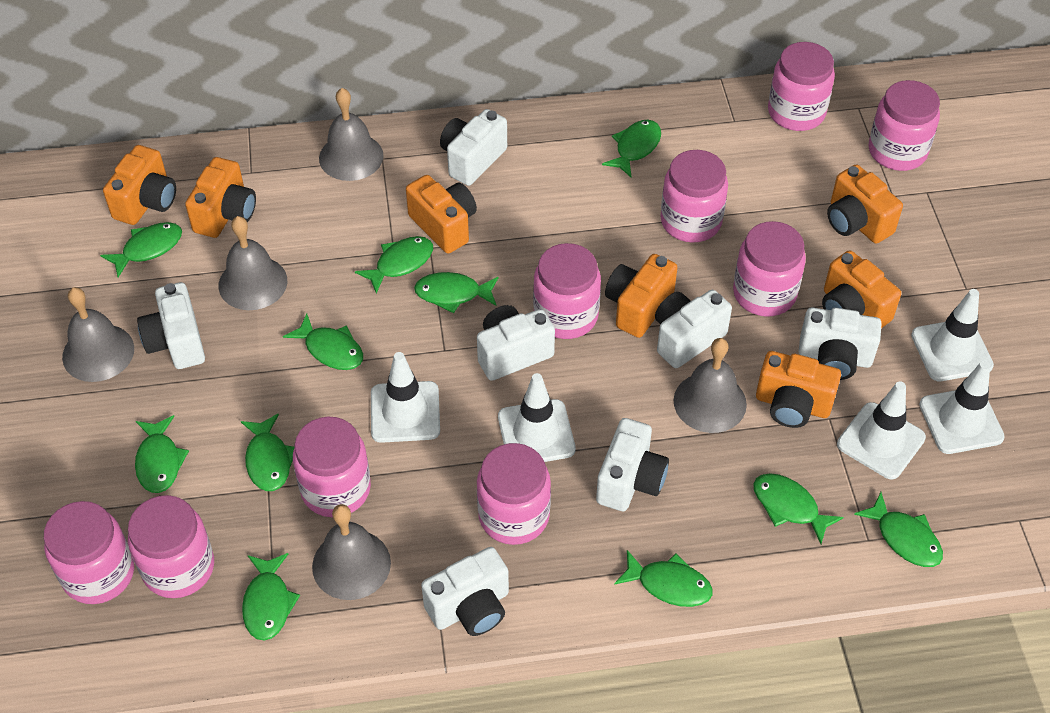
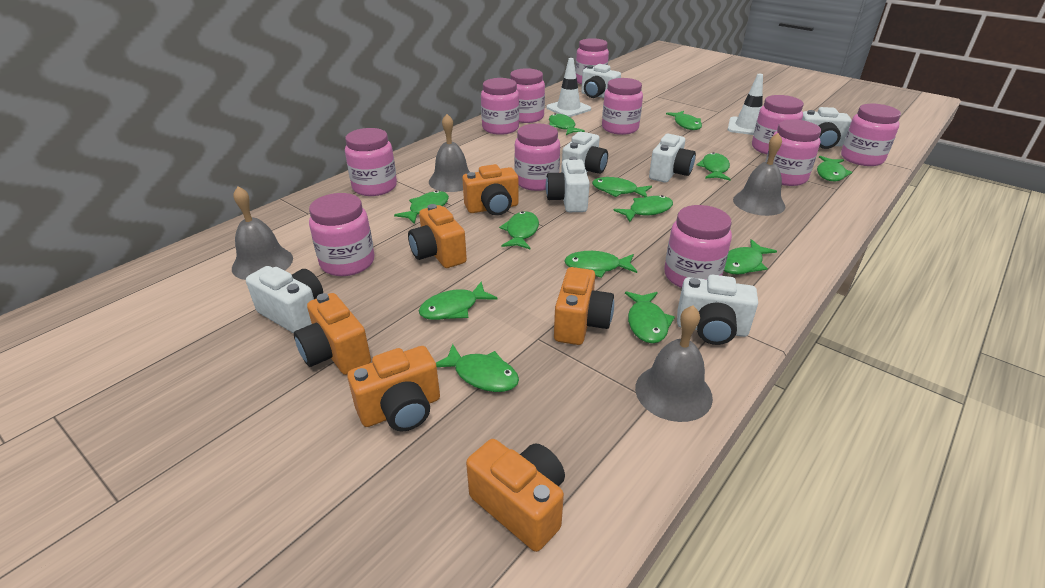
green fish: 11 -> 13
grey bell: 5 -> 4
orange camera: 7 -> 6
pink jar: 9 -> 11
white traffic cone: 5 -> 2

